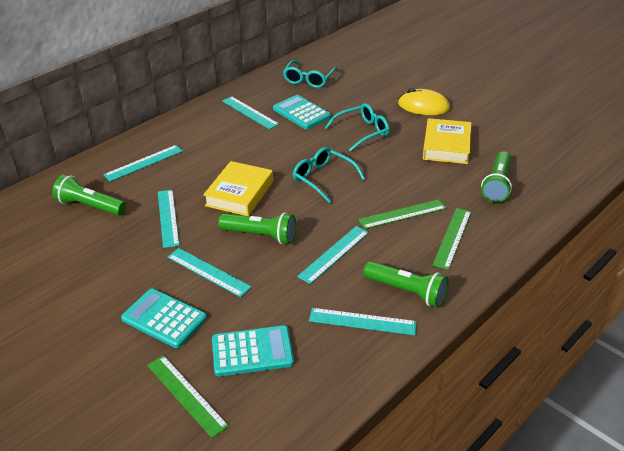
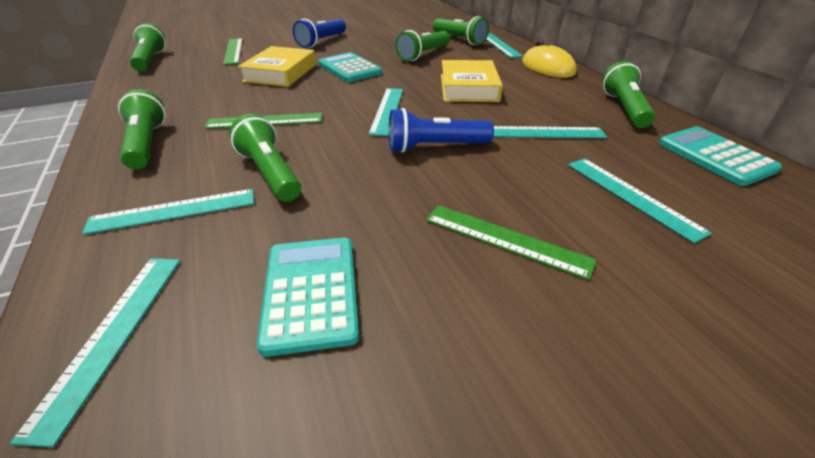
blue flashlight: 0 -> 2
green flashlight: 4 -> 6
turquoise glasses: 3 -> 0

